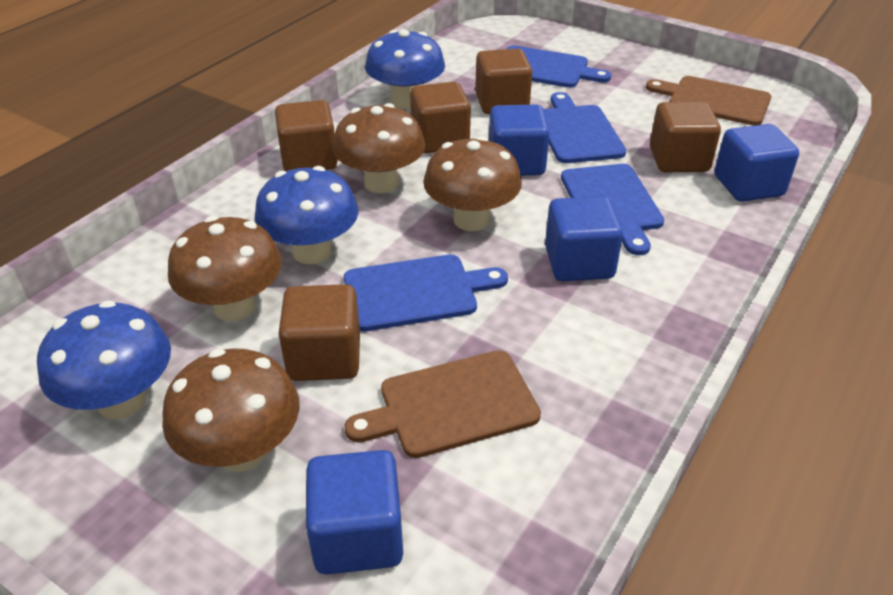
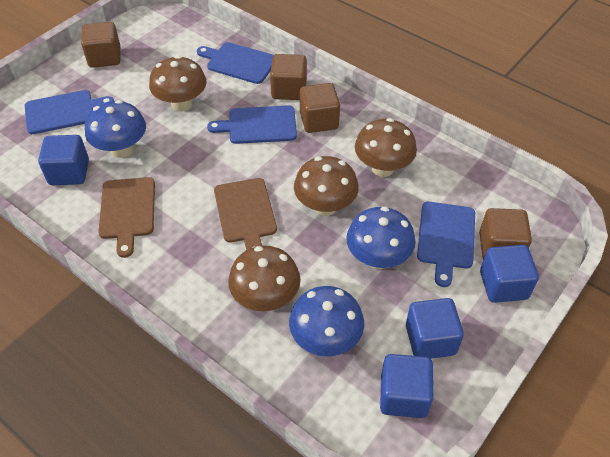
brown cube: 5 -> 4

